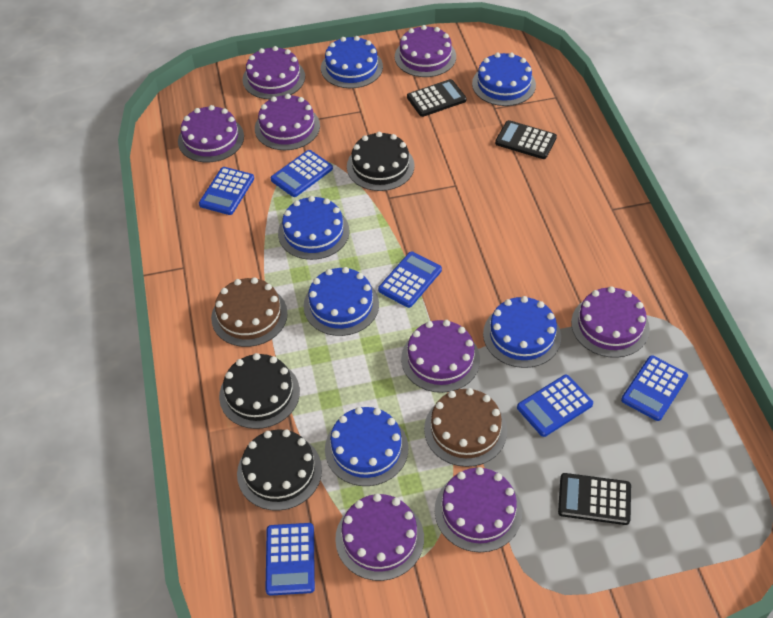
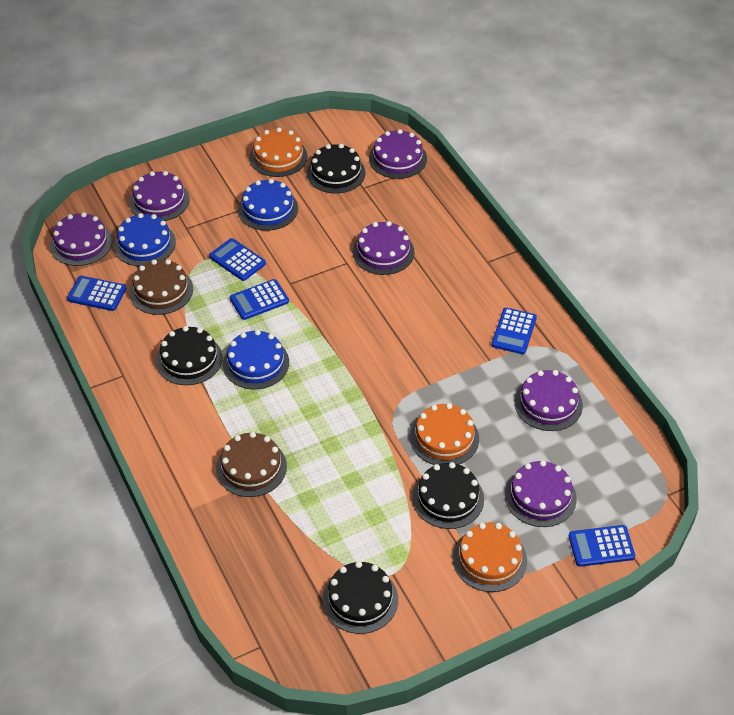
black cake: 3 -> 4
black calculator: 3 -> 0
blue cake: 6 -> 3
blue calculator: 6 -> 5
orange cake: 0 -> 3
purple cake: 8 -> 6

